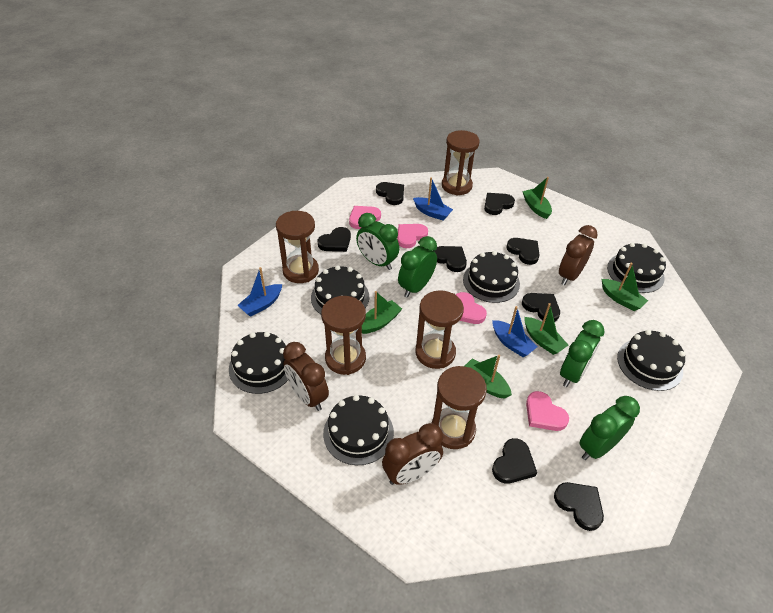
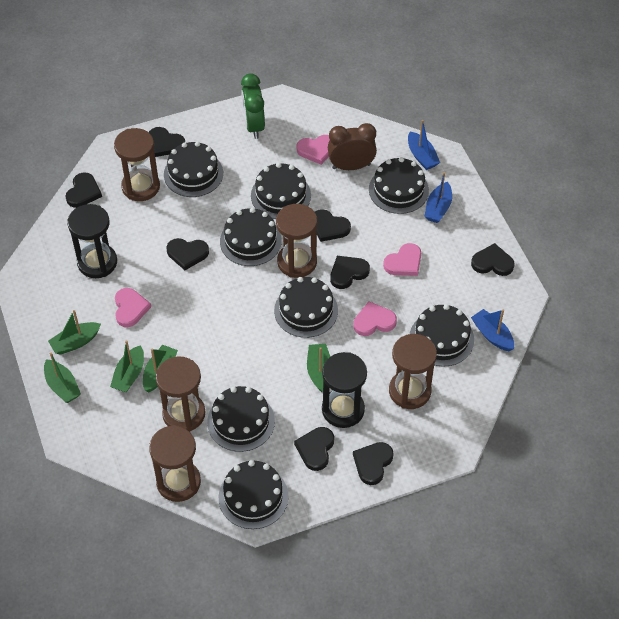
black cake: 6 -> 8
black hourglass: 0 -> 2
brown clock: 3 -> 1
green clock: 4 -> 1

